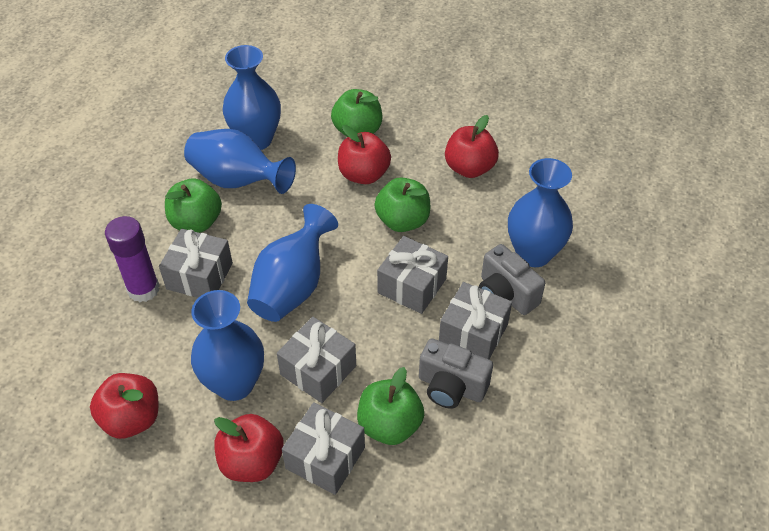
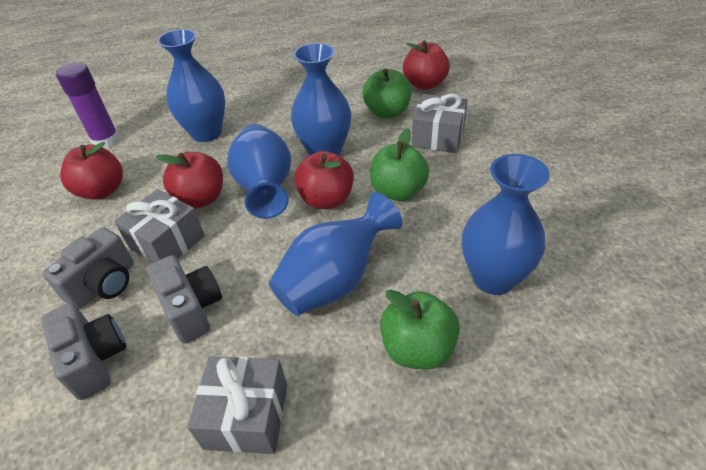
green apple: 4 -> 3
grey camera: 2 -> 3
grey gift: 5 -> 3

